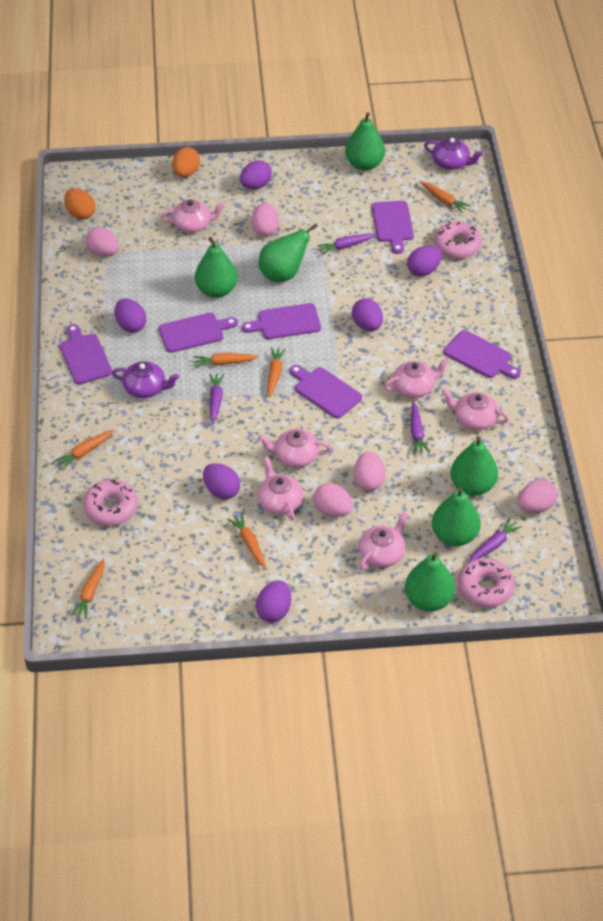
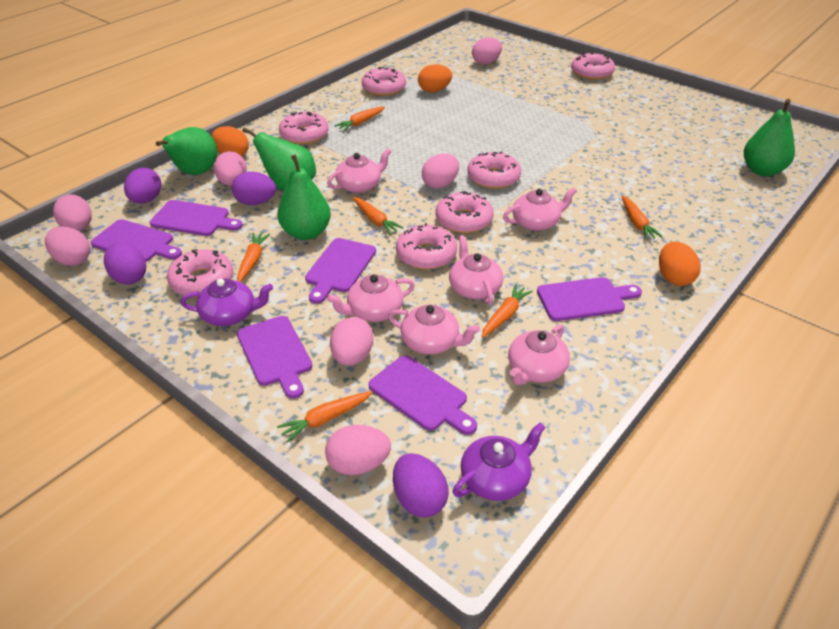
green pear: 6 -> 4
orange egg: 2 -> 3
pink donut: 3 -> 7
pink egg: 5 -> 7
purple carrot: 4 -> 0
purple egg: 6 -> 4

